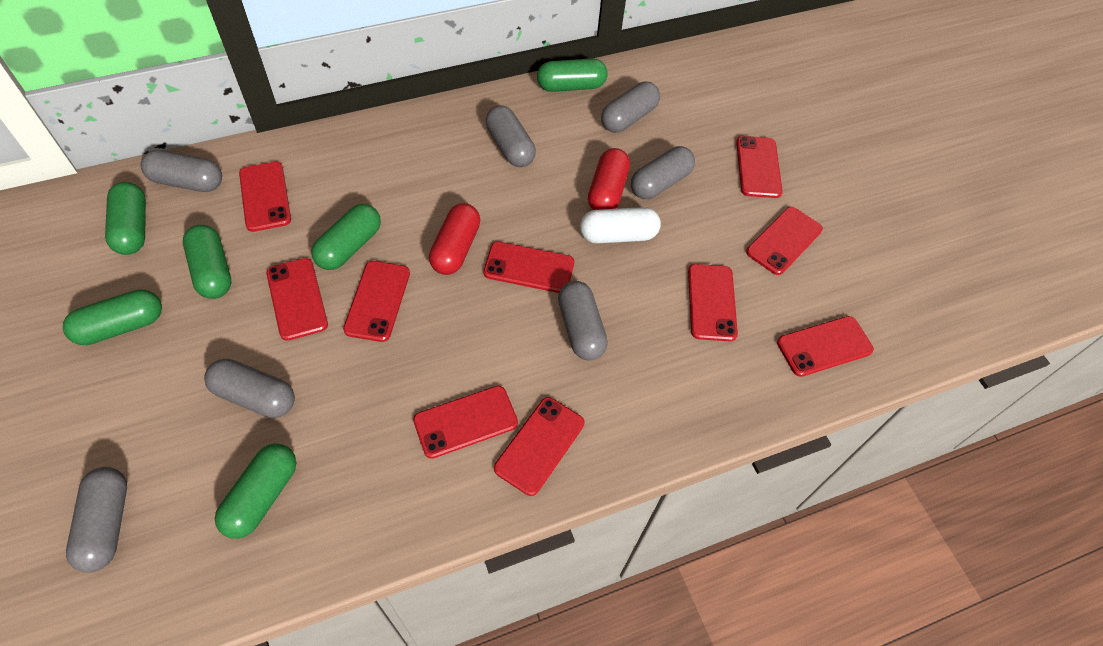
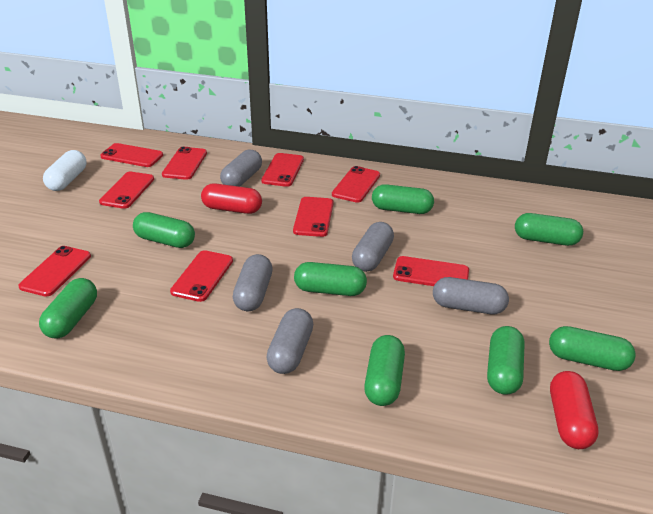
green capsule: 6 -> 8
grey capsule: 7 -> 5
red phone: 10 -> 9

